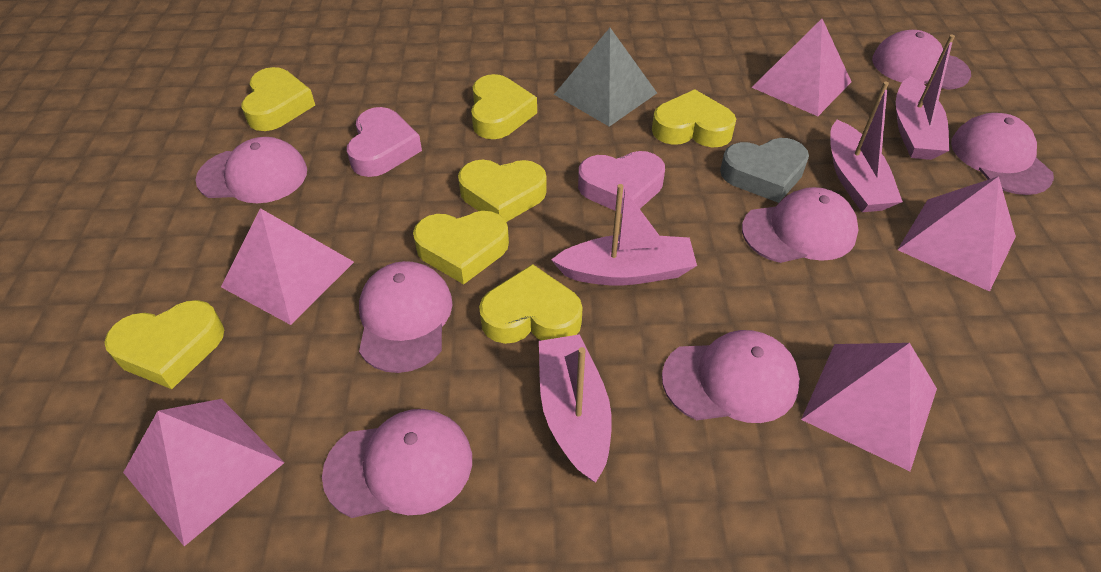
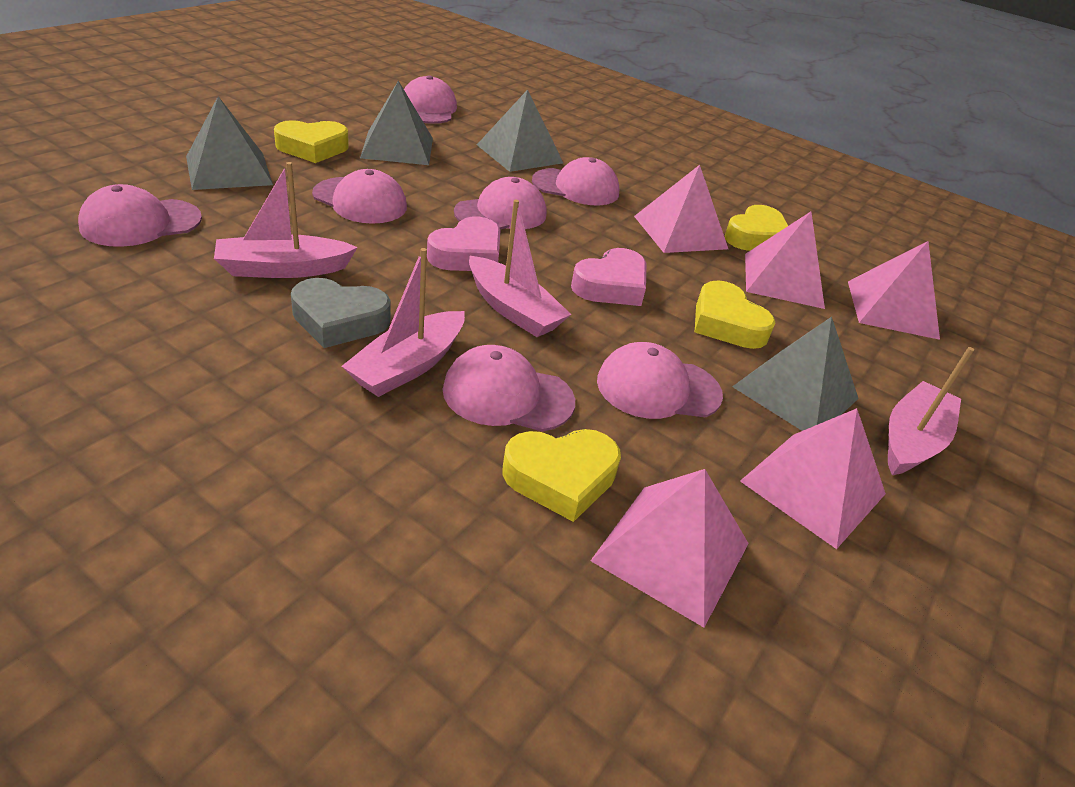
grey pyramid: 1 -> 4
yellow heart: 7 -> 4

